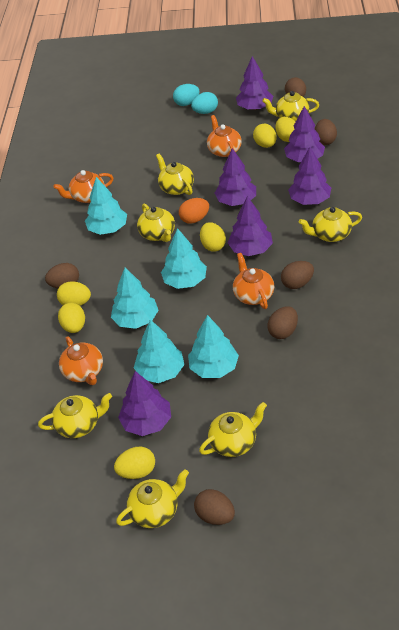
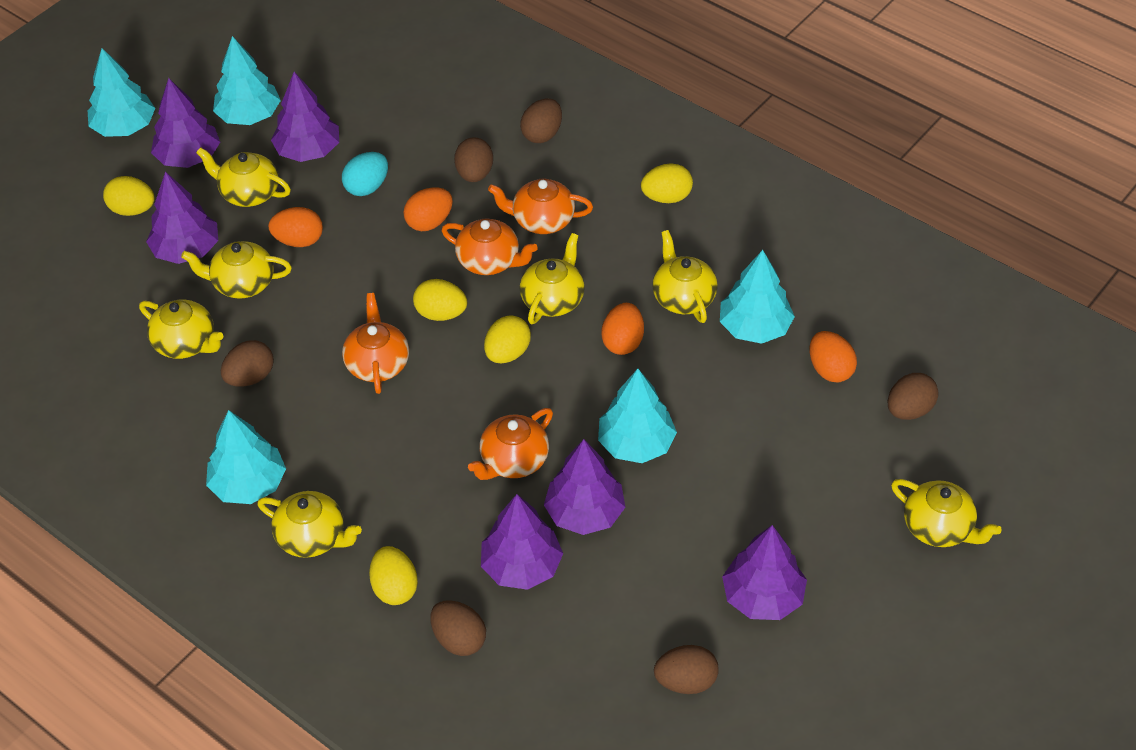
orange egg: 1 -> 4
turquoise egg: 2 -> 1
yellow egg: 6 -> 5

